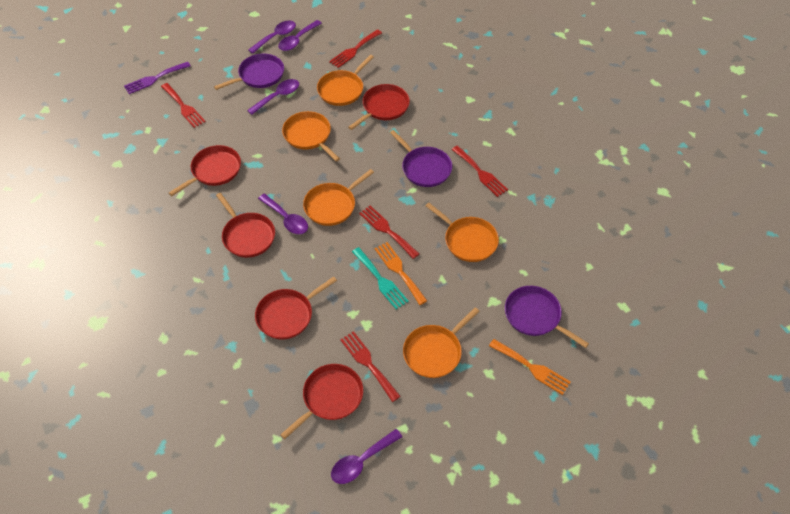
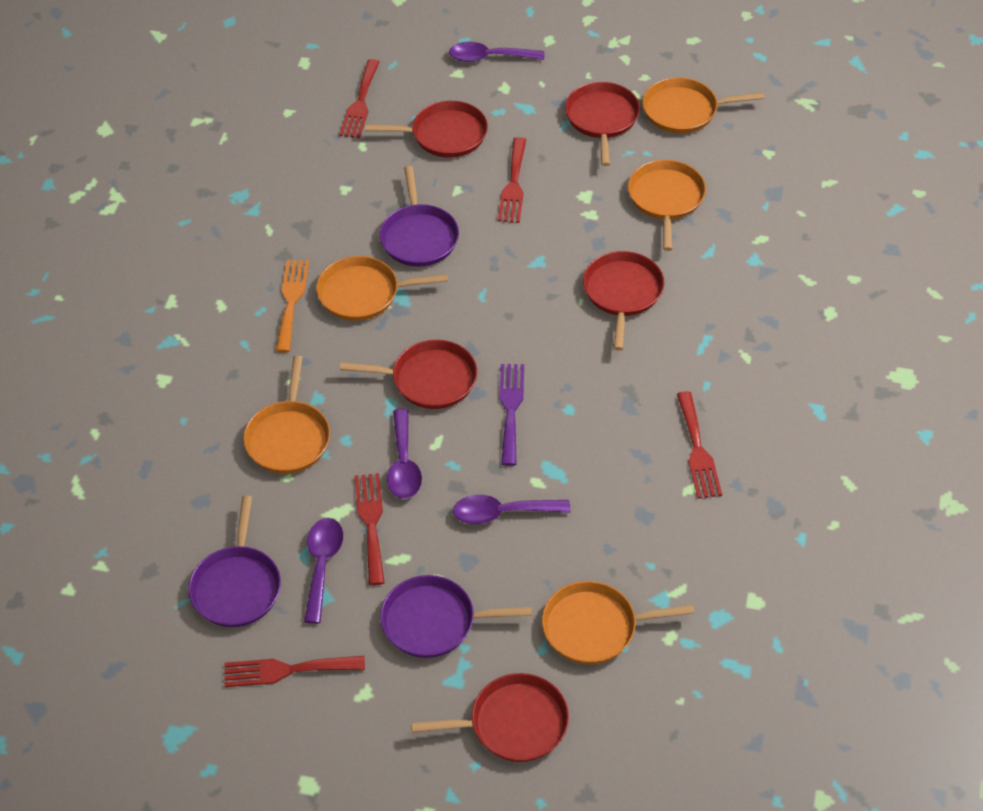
orange fork: 2 -> 1
purple spoon: 5 -> 4
turquoise fork: 1 -> 0

